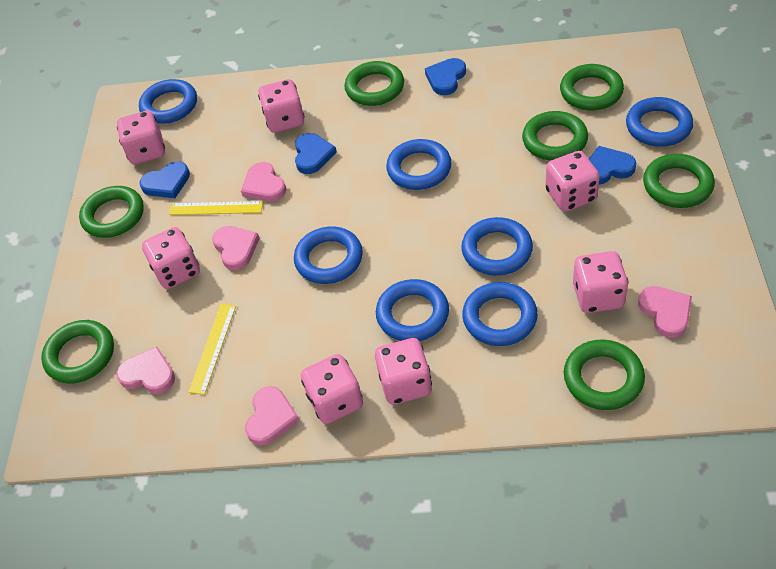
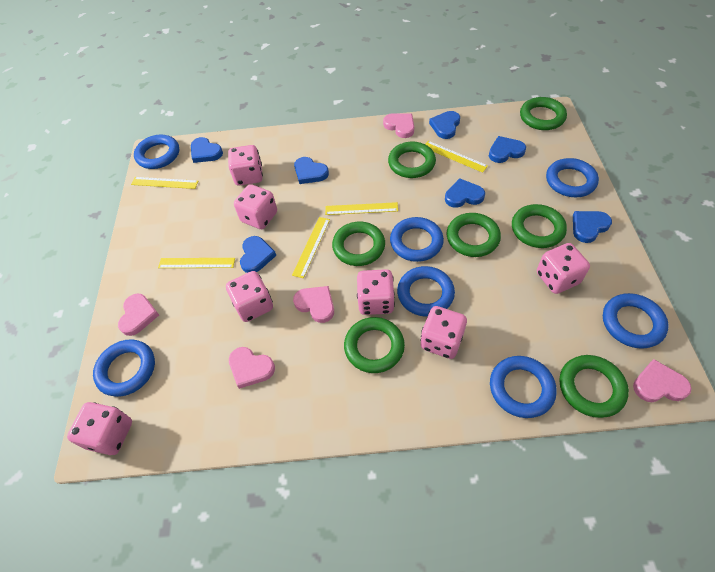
blue heart: 4 -> 7
yellow ruler: 2 -> 5

